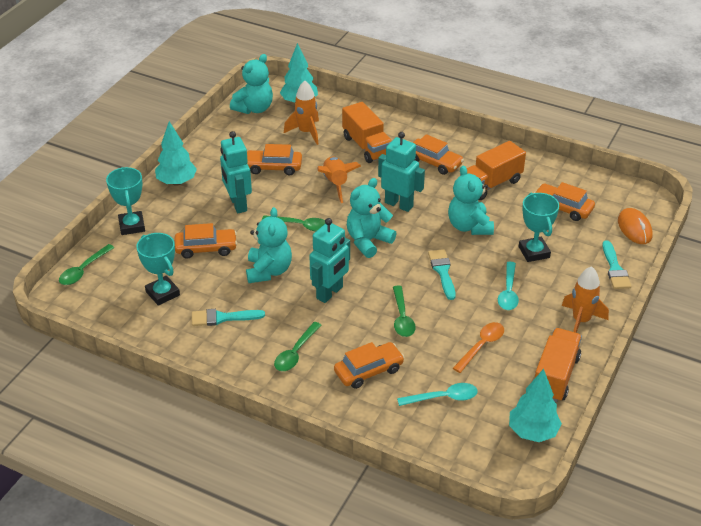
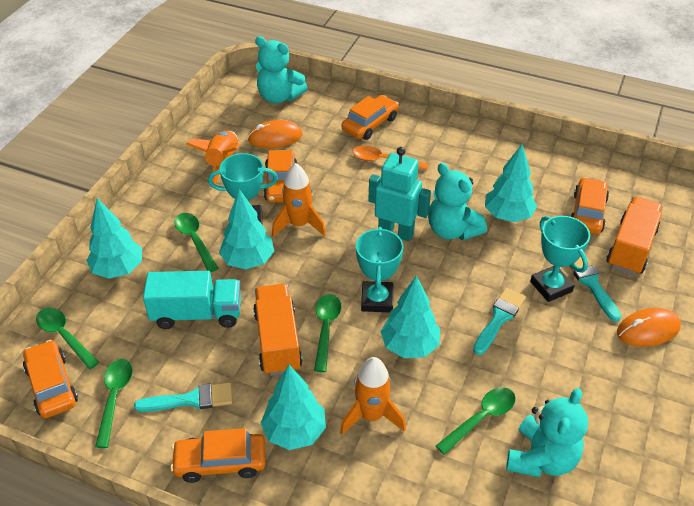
green spoon: 4 -> 5
orange mouse: 1 -> 2
orange truck: 3 -> 2
turquoise robot: 3 -> 1
turquoise spoon: 2 -> 0
turquoise teddy bear: 4 -> 3
turquoise tree: 3 -> 5
turquoise truck: 0 -> 1

